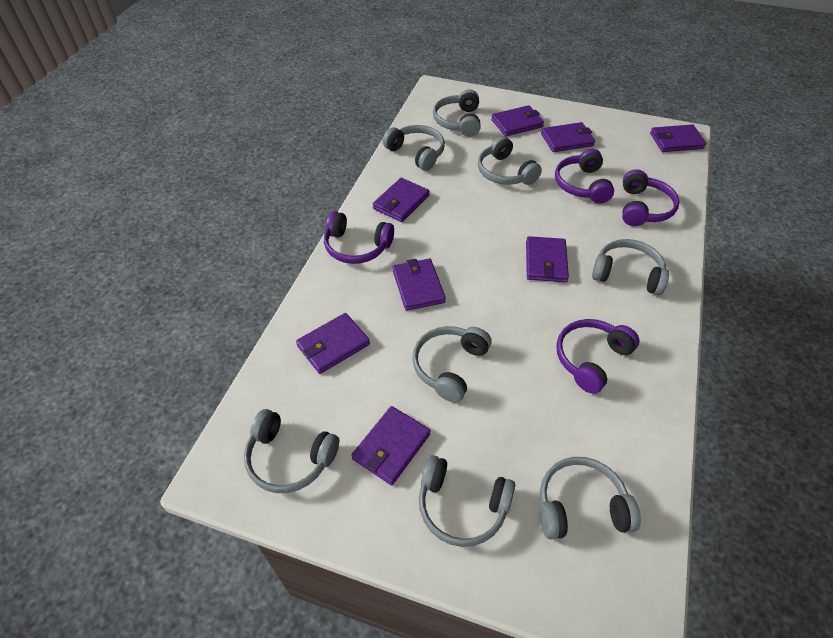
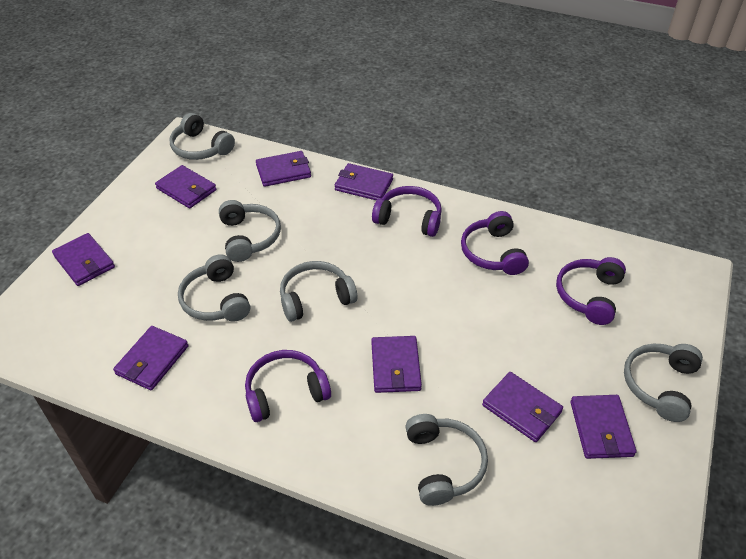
grey headphones: 8 -> 6

